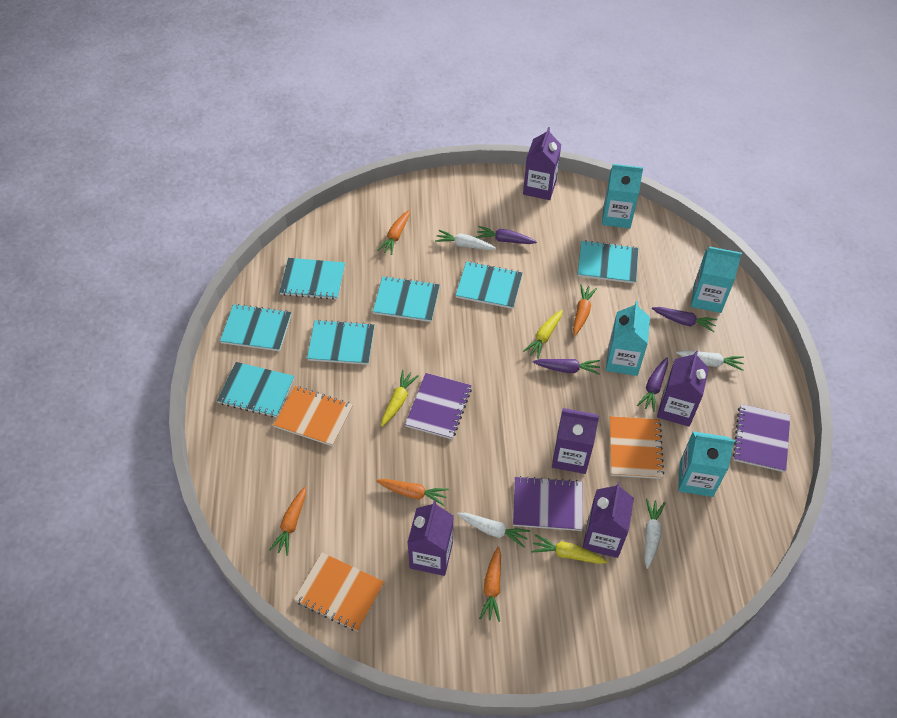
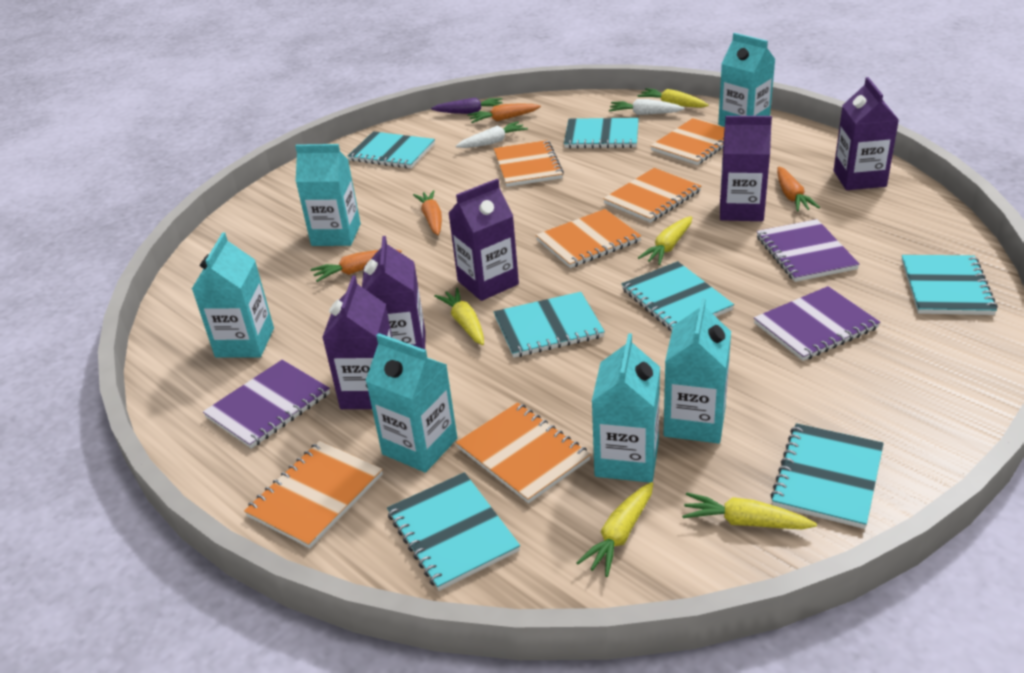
orange carrot: 5 -> 4
orange notebook: 3 -> 6
purple carrot: 4 -> 1
turquoise carton: 4 -> 6
white carrot: 4 -> 2
yellow carrot: 3 -> 5

